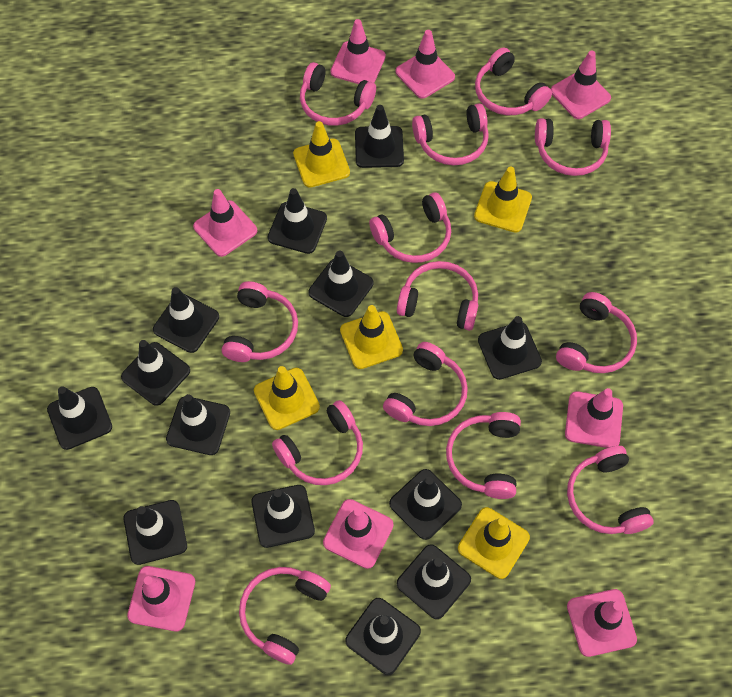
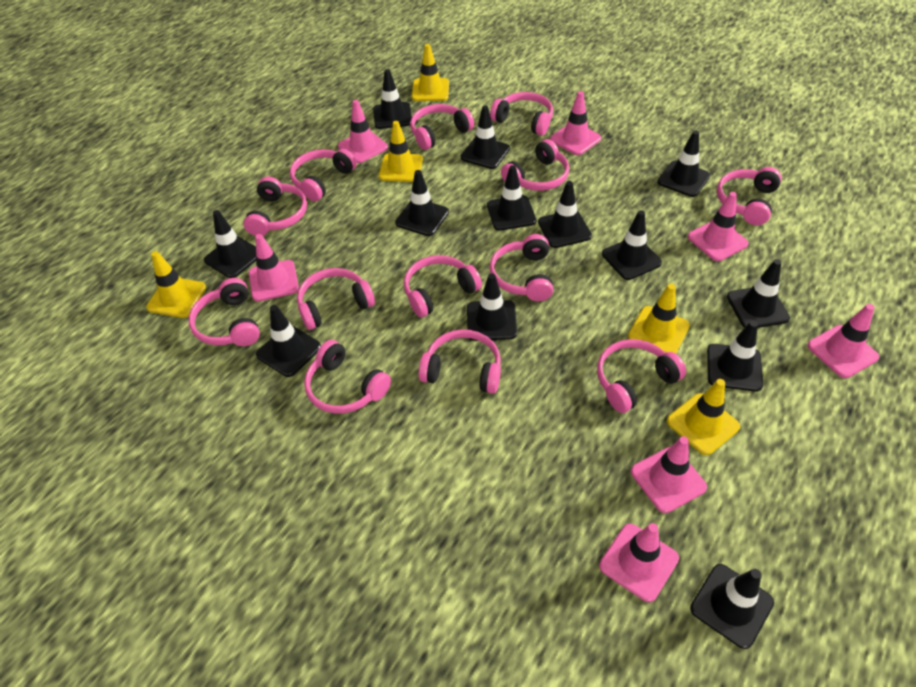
pink traffic cone: 8 -> 7

